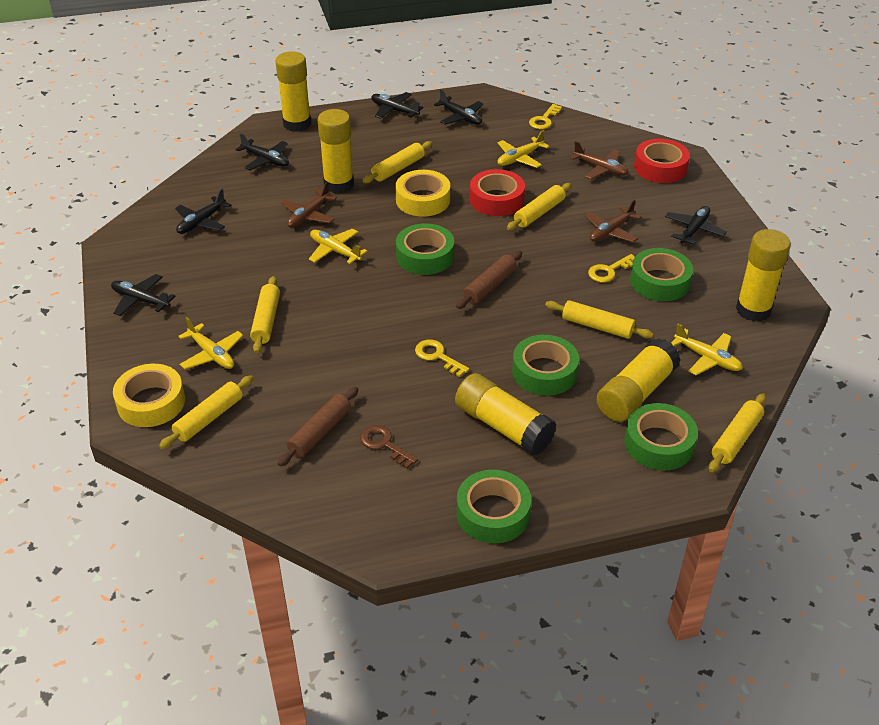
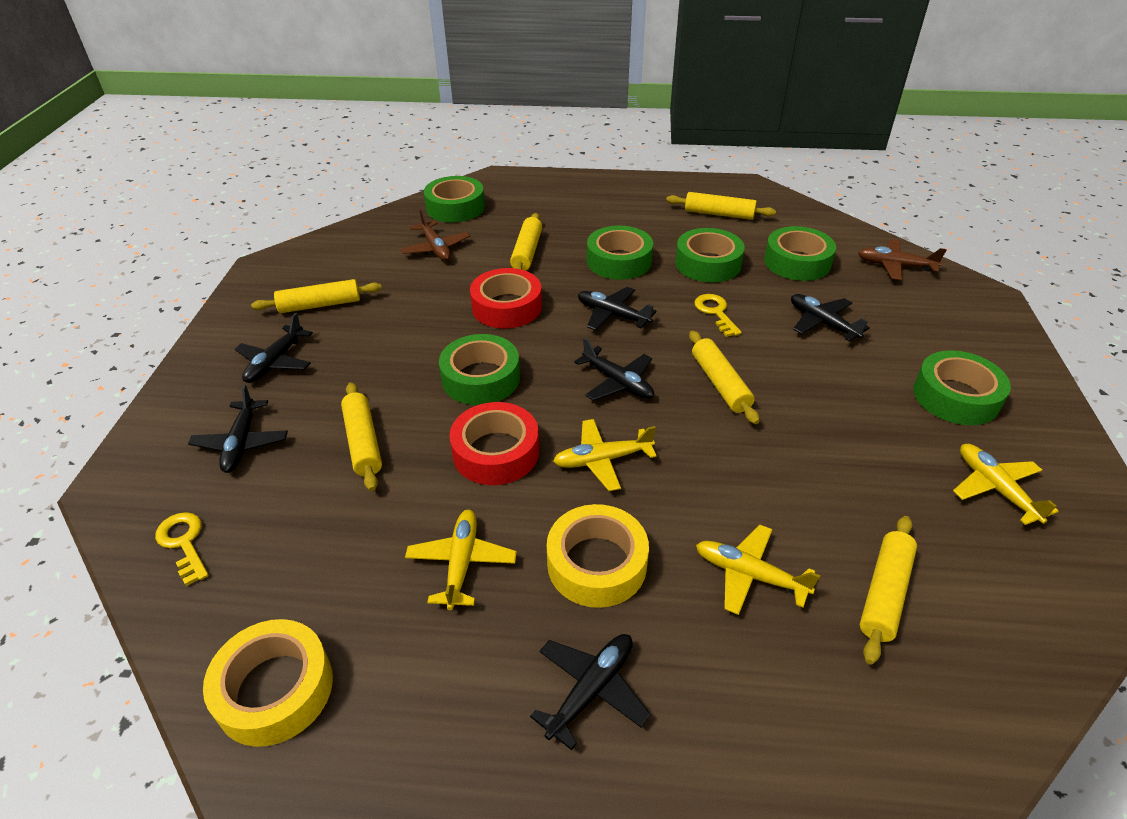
brown key: 1 -> 0
brown plane: 3 -> 2
brown rolling pin: 2 -> 0
green tape: 5 -> 6
yellow glue stick: 5 -> 0
yellow key: 3 -> 2

